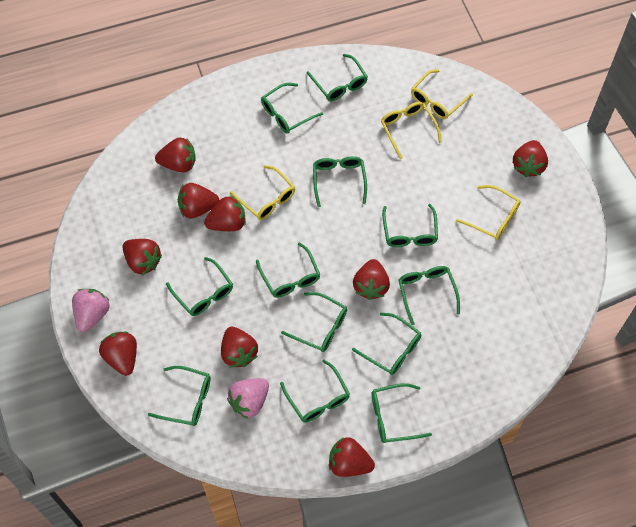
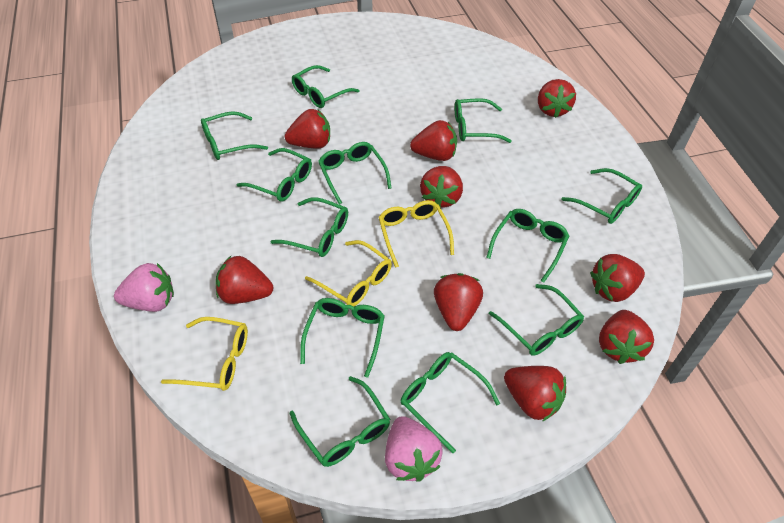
yellow glasses: 4 -> 3

